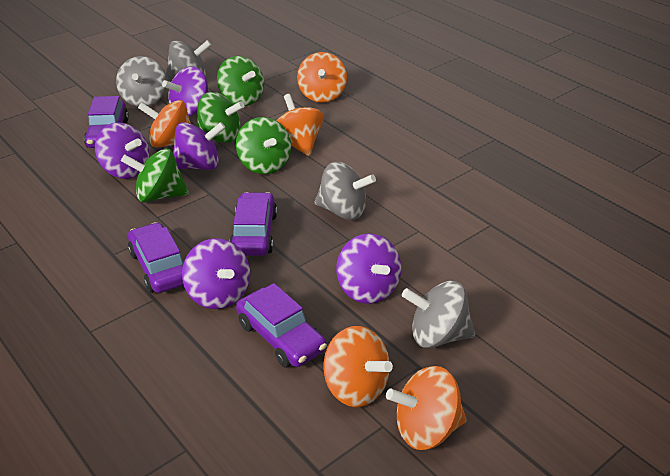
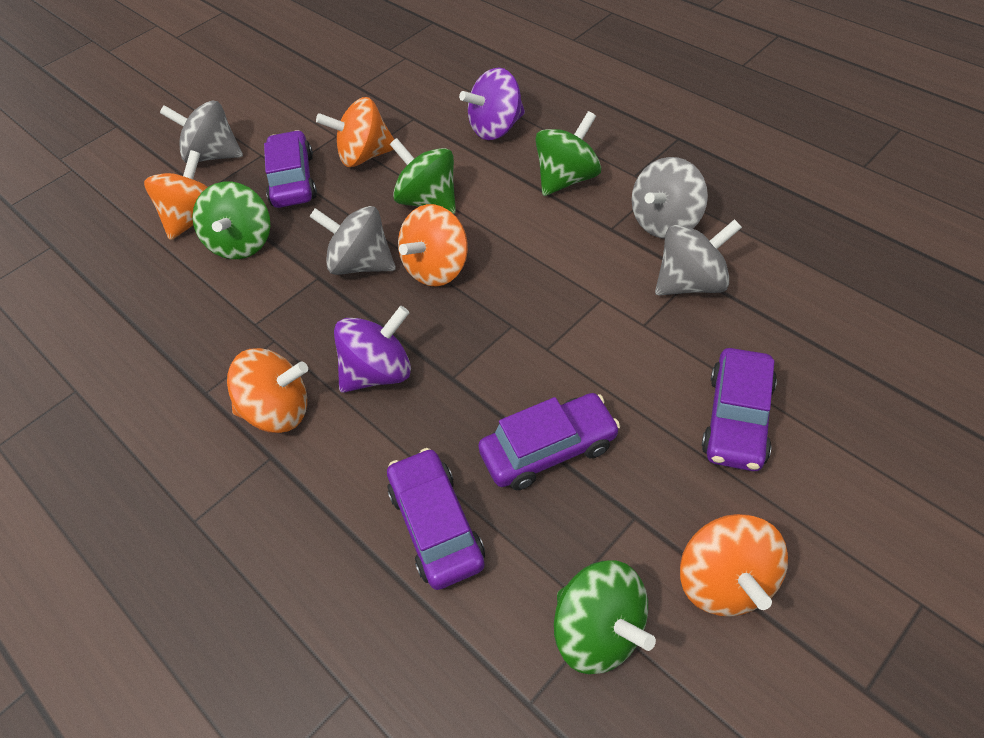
purple spinning top: 5 -> 2

